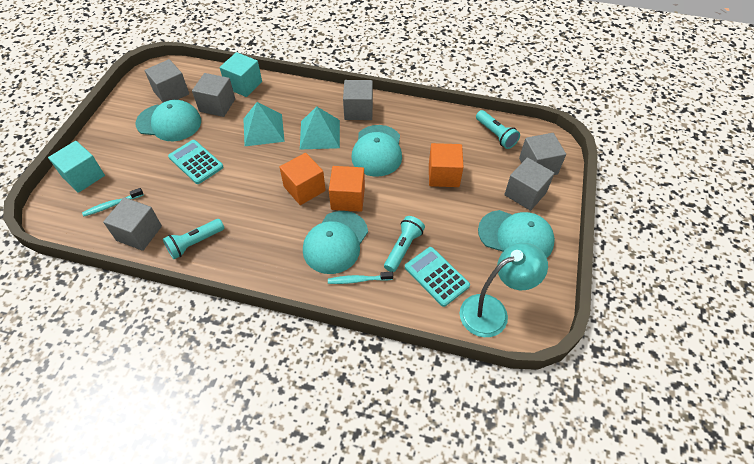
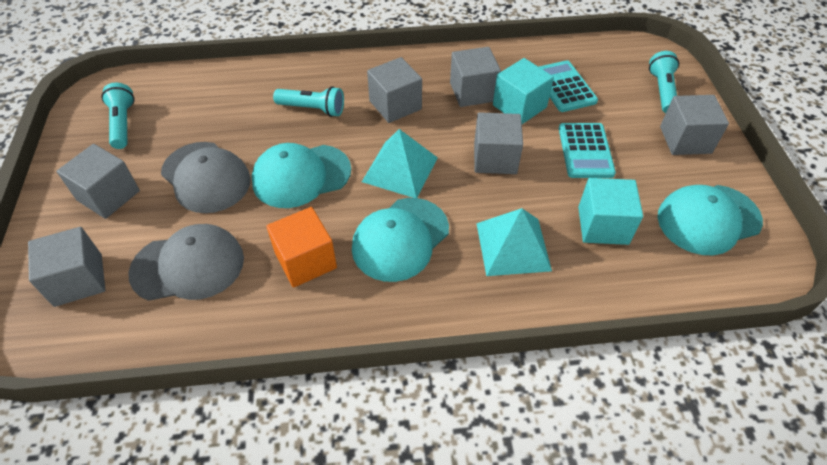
grey cap: 0 -> 2
orange cube: 3 -> 1
turquoise cap: 4 -> 3
turquoise lamp: 1 -> 0
turquoise toothbrush: 2 -> 0

